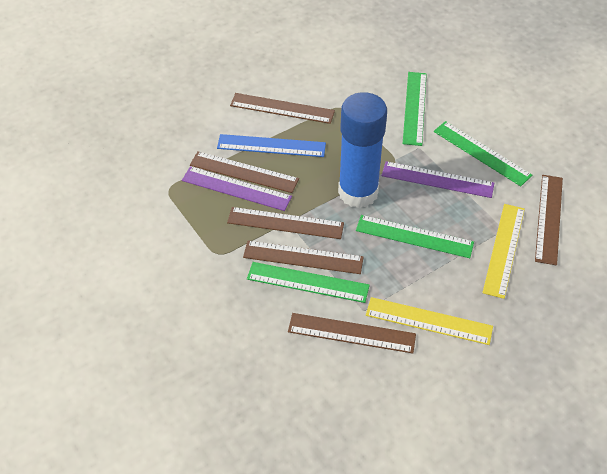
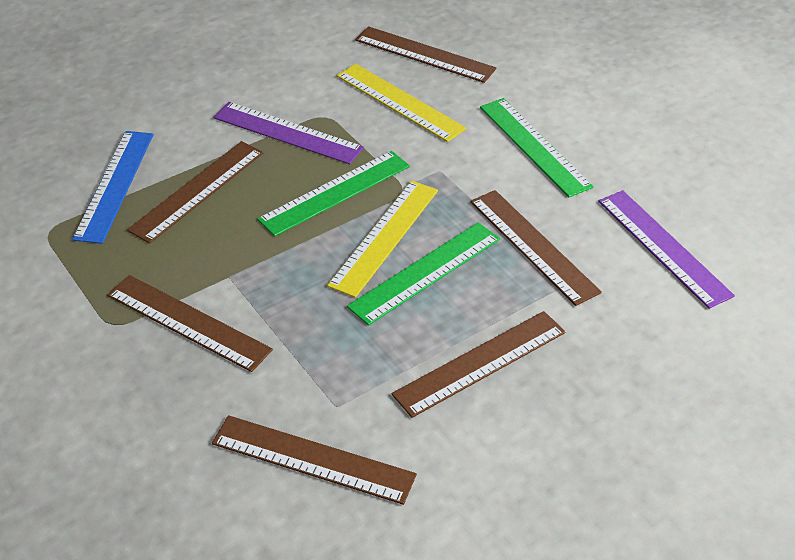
blue glue stick: 1 -> 0
green ruler: 4 -> 3

